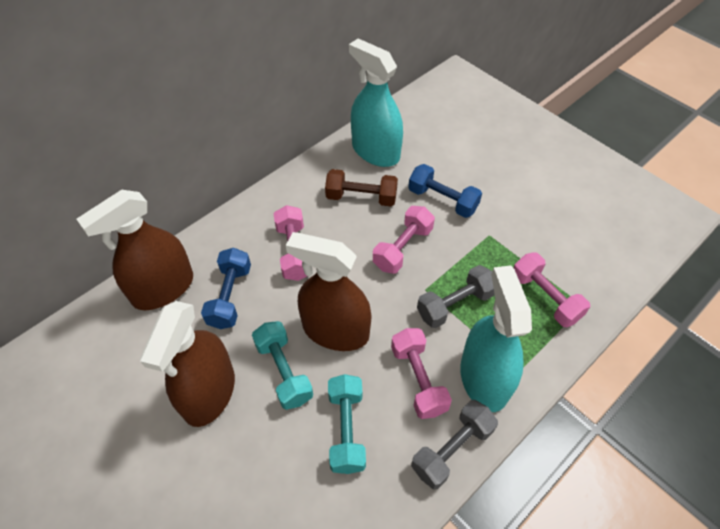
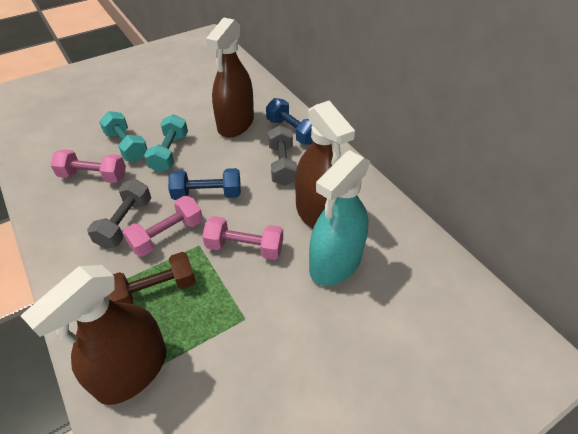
pink dumbbell: 4 -> 3
turquoise spray bottle: 2 -> 1

